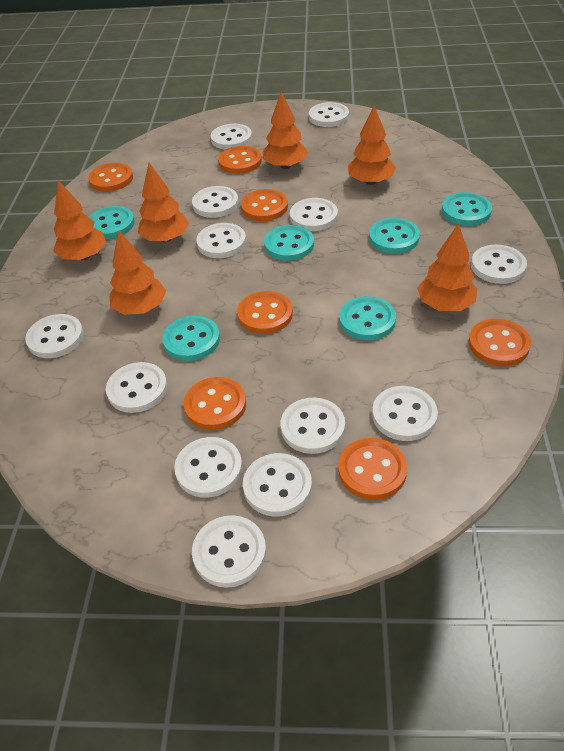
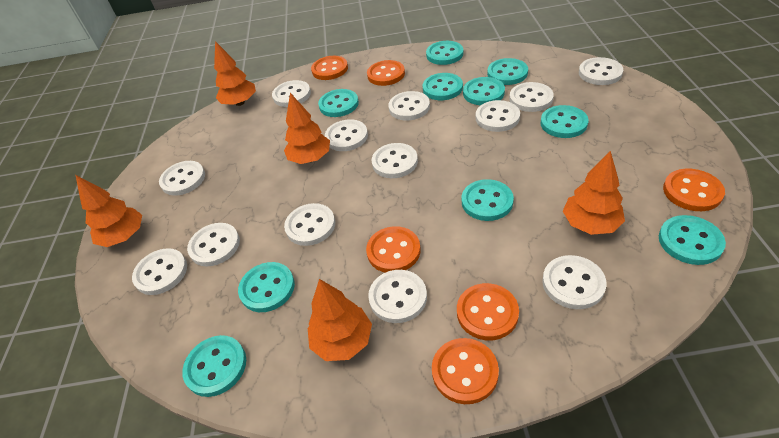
orange button: 7 -> 6
orange tree: 6 -> 5
turquoise button: 6 -> 10

